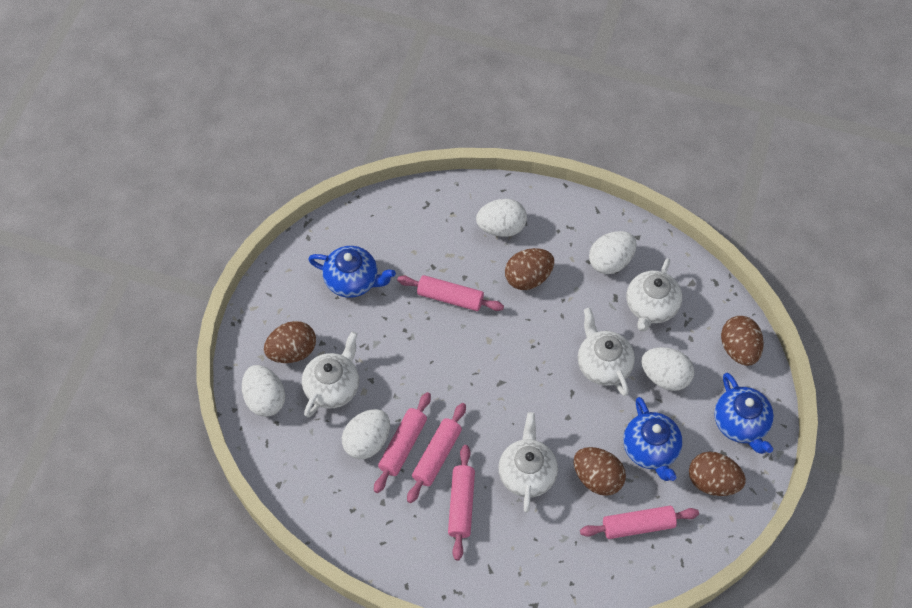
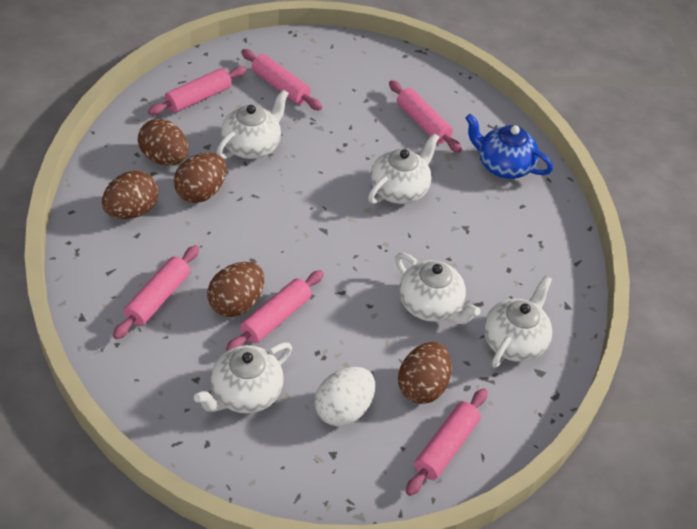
blue teapot: 3 -> 1
pink rolling pin: 5 -> 6
white egg: 5 -> 1
white teapot: 4 -> 5

